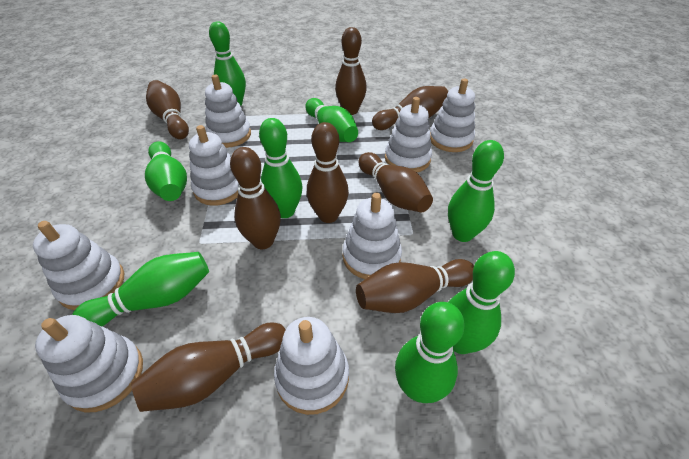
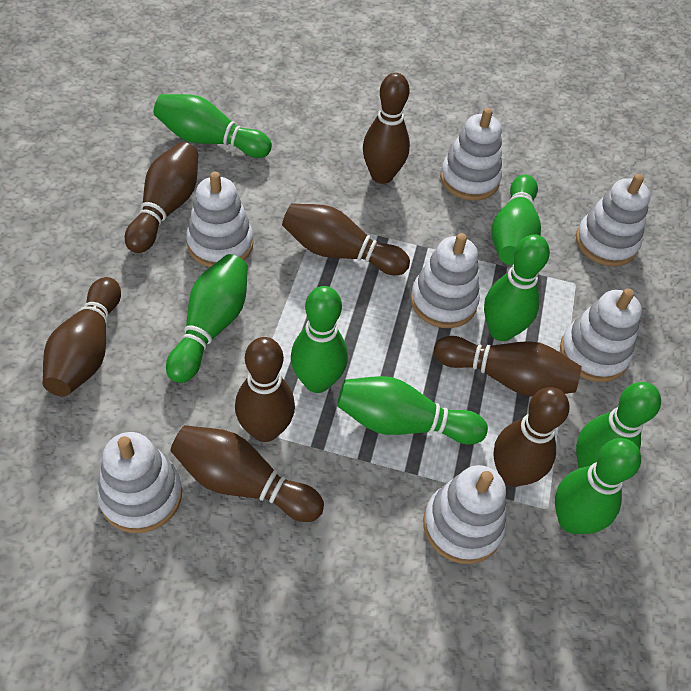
white stacking toy: 8 -> 7

